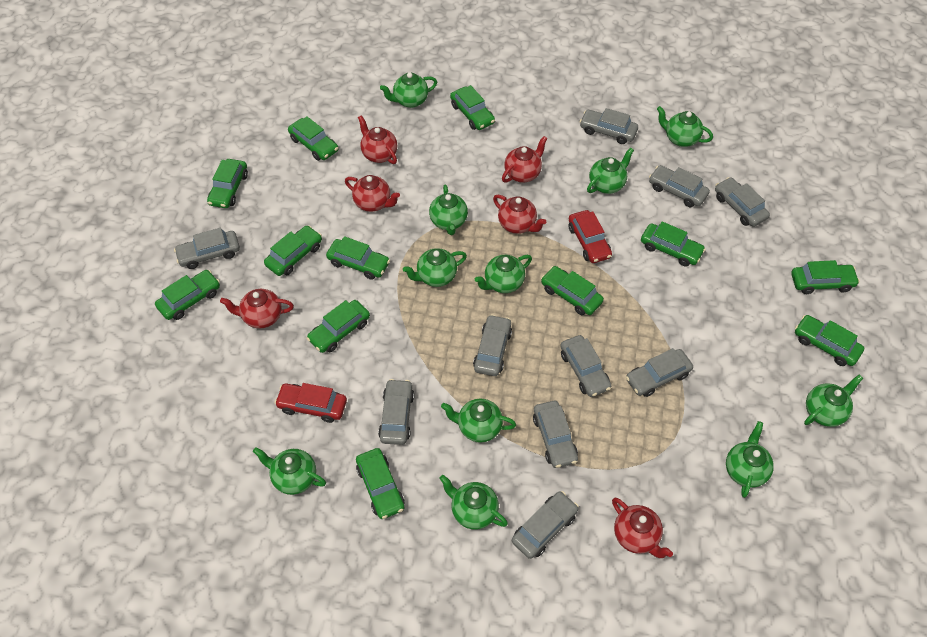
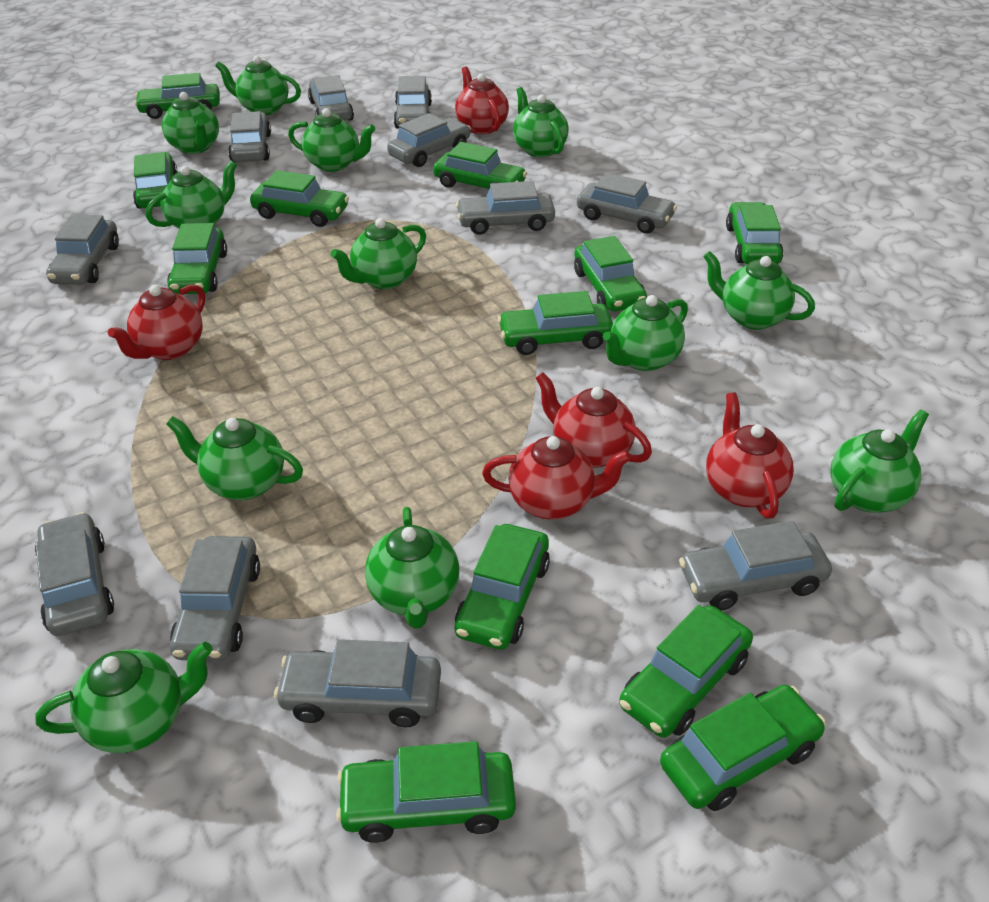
green teapot: 11 -> 12
grey car: 10 -> 11
red car: 2 -> 0
red teapot: 6 -> 5

